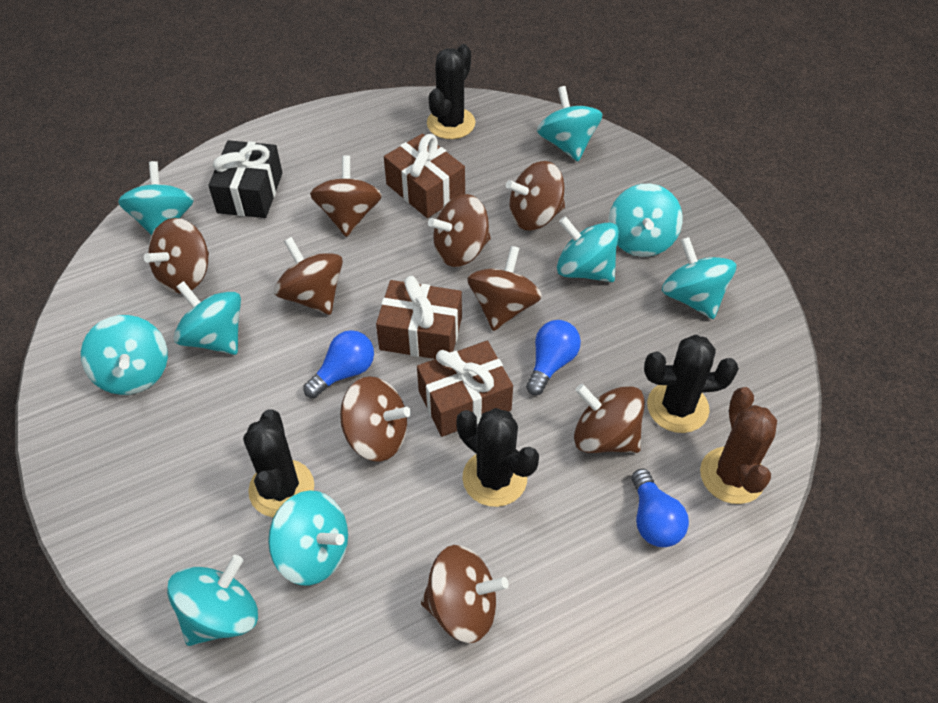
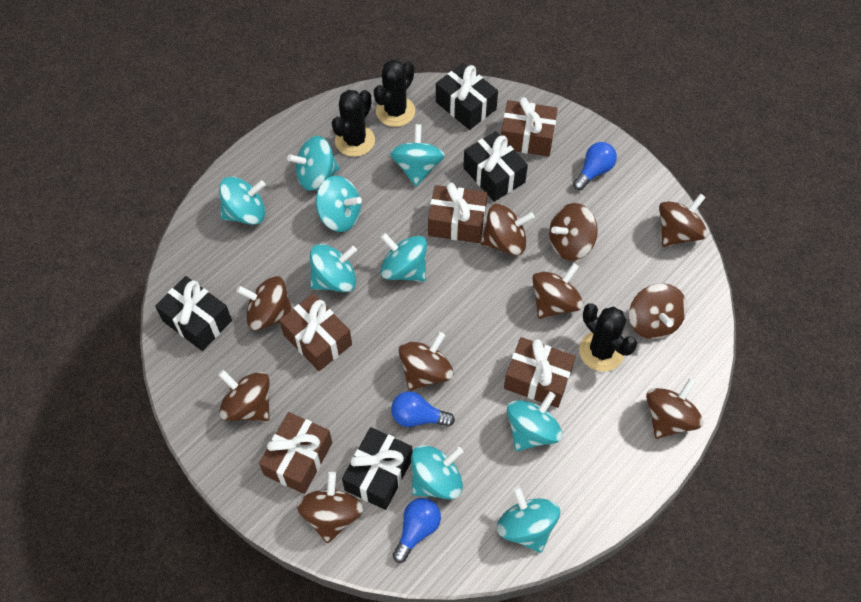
black cactus: 4 -> 3
black gift: 1 -> 4
brown cactus: 1 -> 0
brown gift: 3 -> 5
brown spinning top: 9 -> 10

